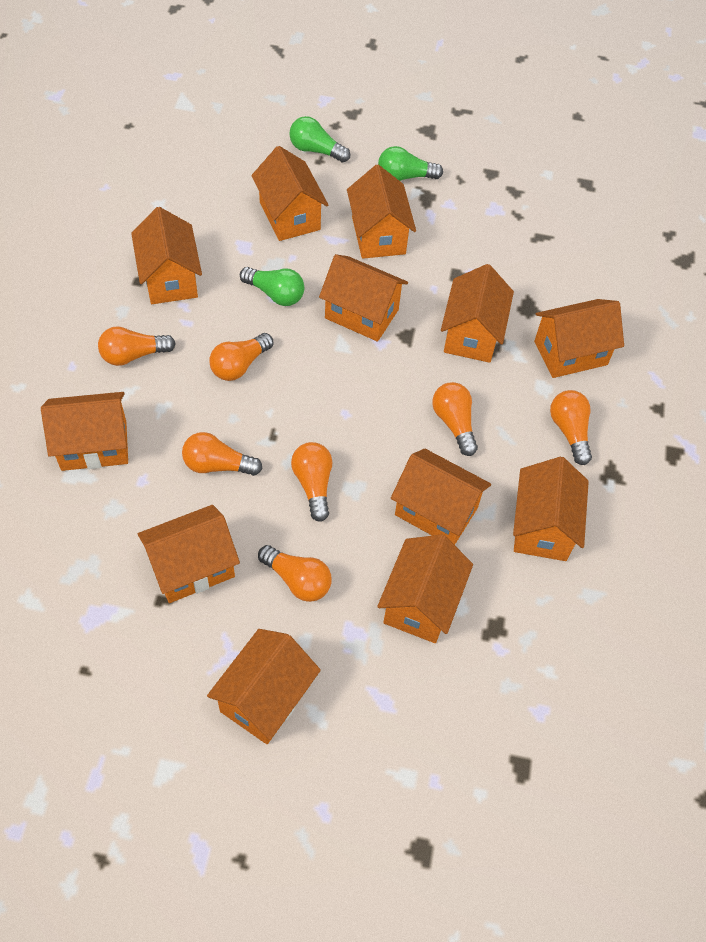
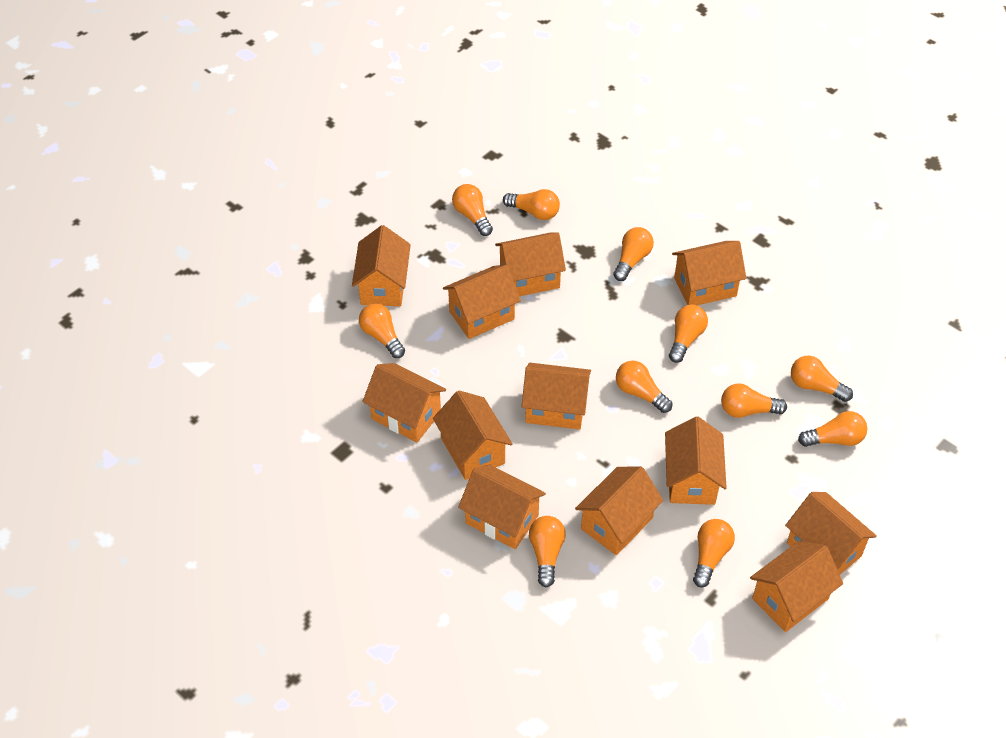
green light bulb: 3 -> 0
orange light bulb: 7 -> 11

